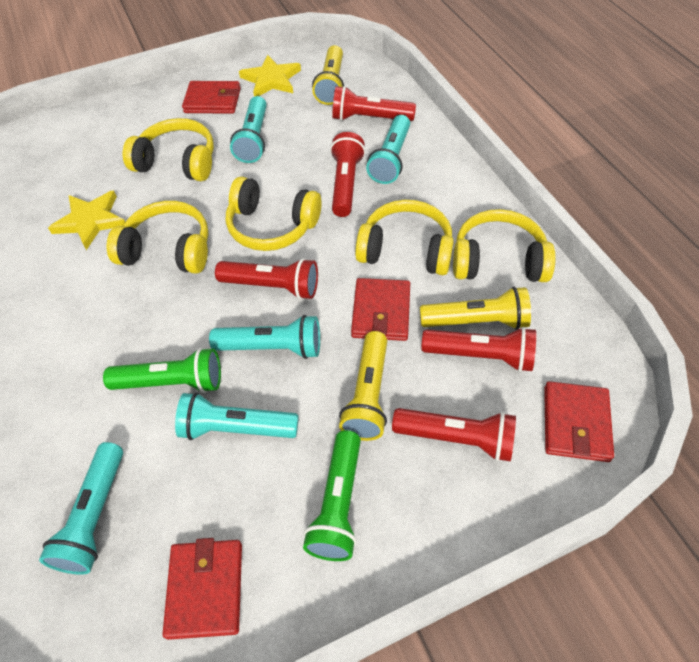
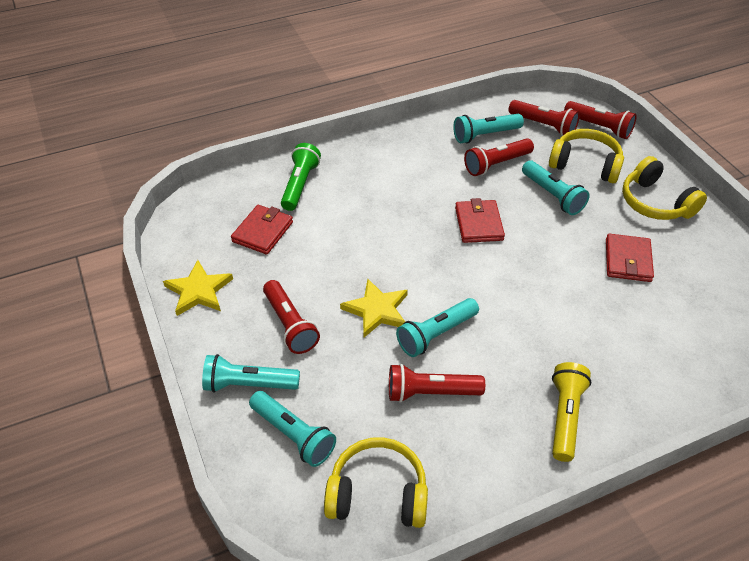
green flashlight: 2 -> 1
red wallet: 4 -> 3
yellow flashlight: 3 -> 1
yellow headphones: 5 -> 3

